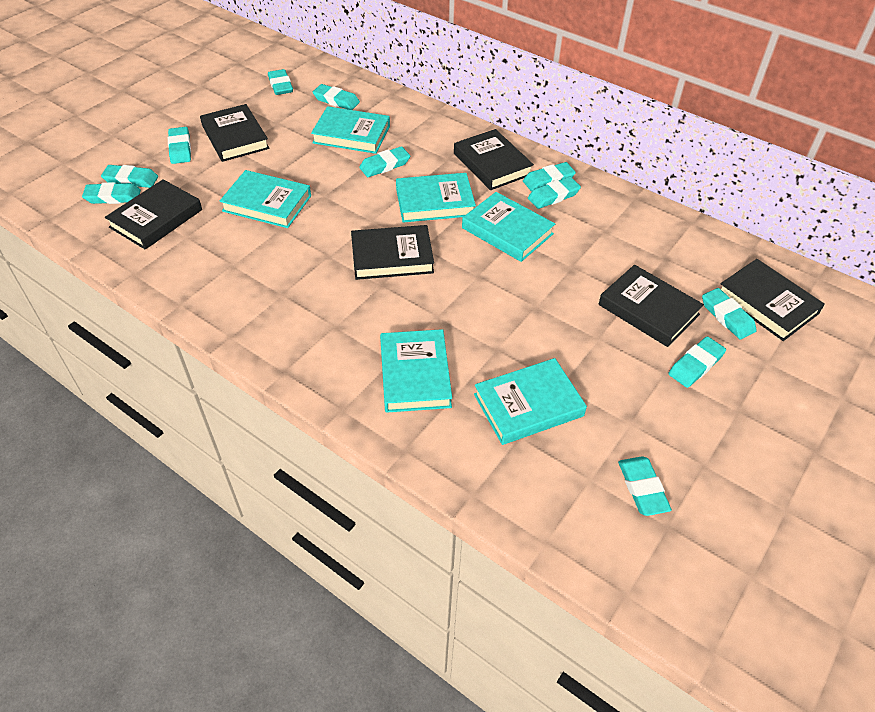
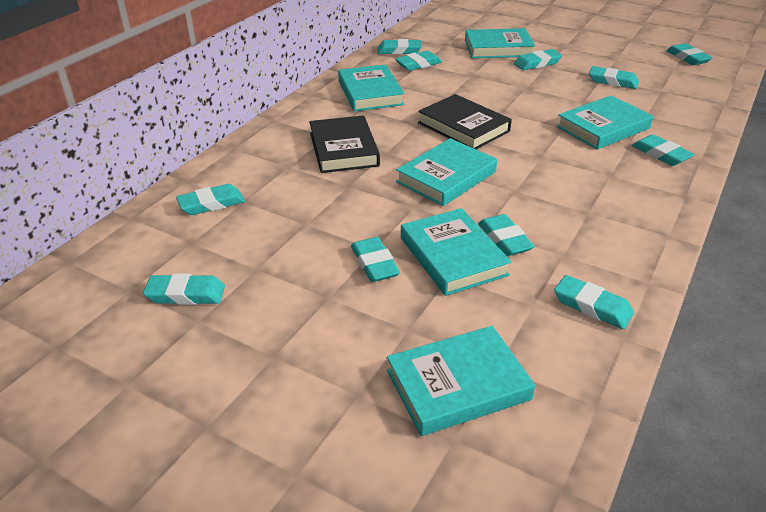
black book: 6 -> 2

